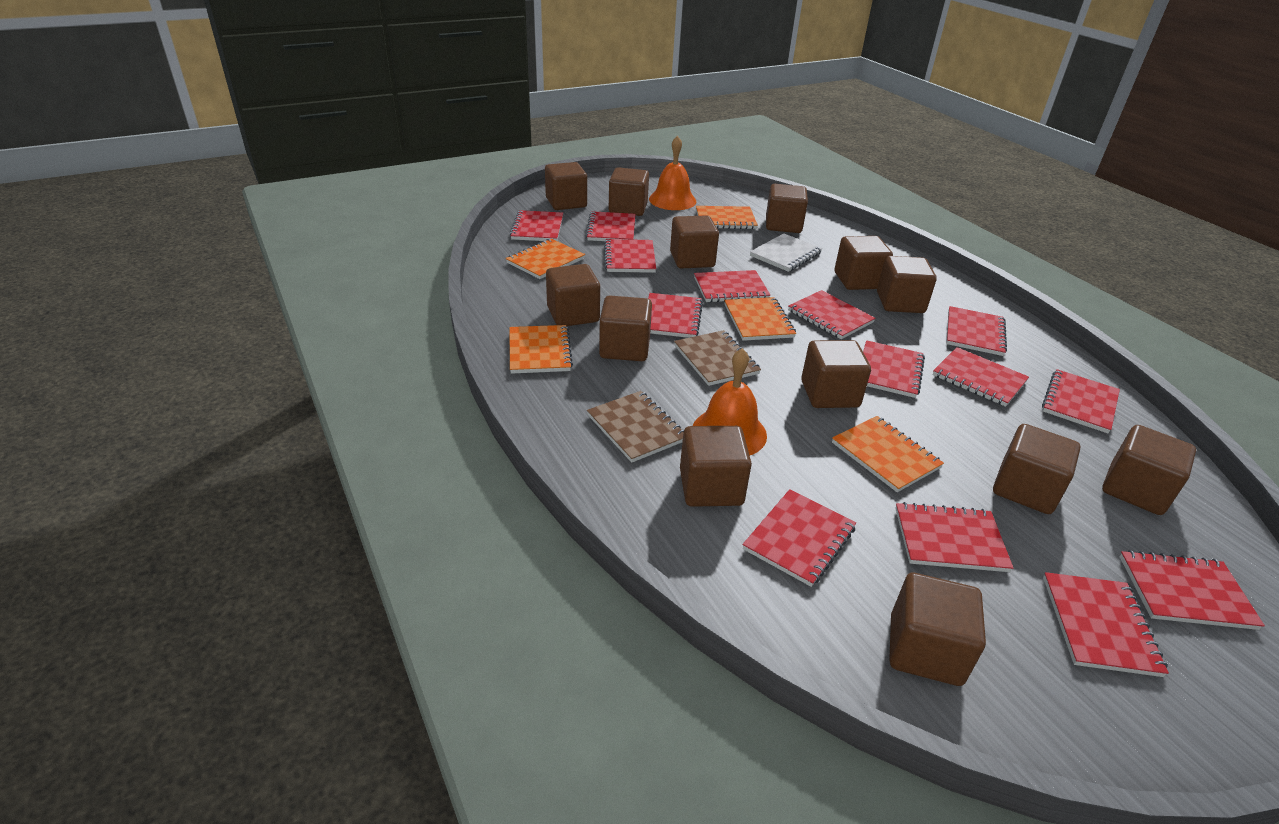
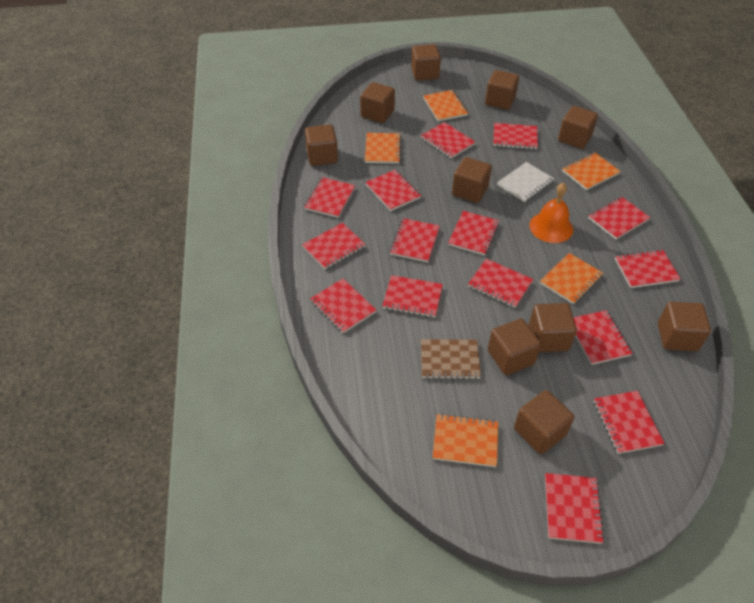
brown cube: 13 -> 10
brown notebook: 2 -> 1
orange bell: 2 -> 1
red notebook: 14 -> 15

